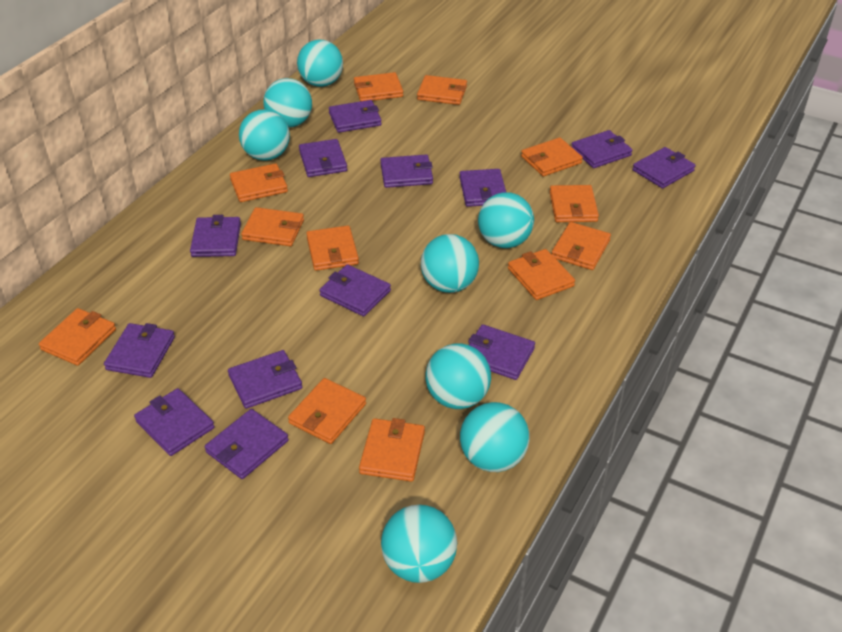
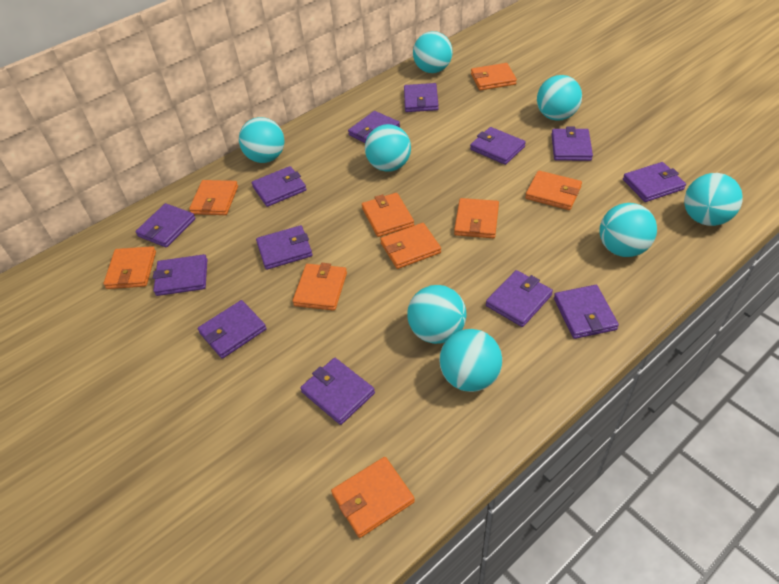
orange wallet: 12 -> 9

